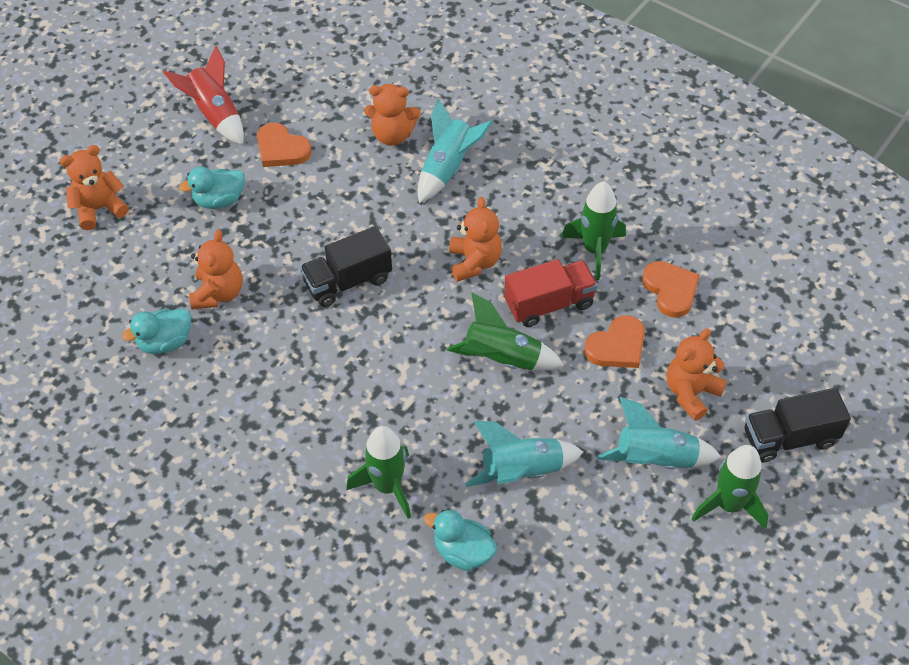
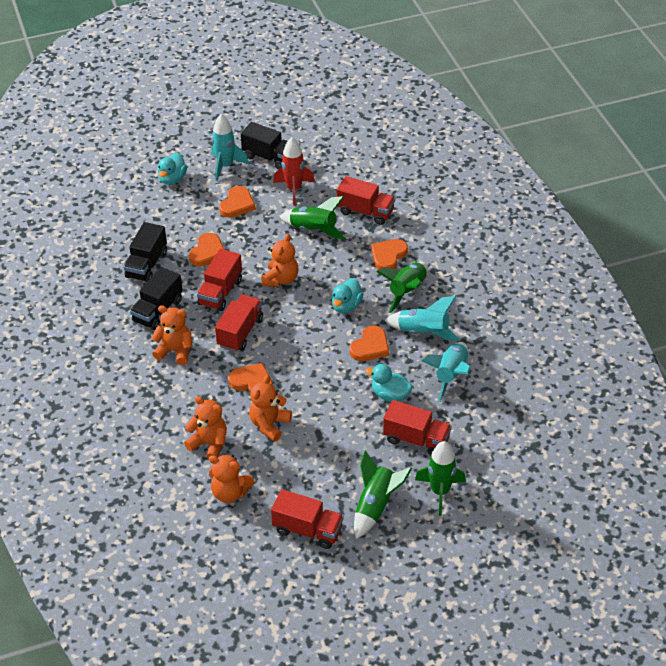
black truck: 2 -> 3
orange heart: 3 -> 5
red truck: 1 -> 5

